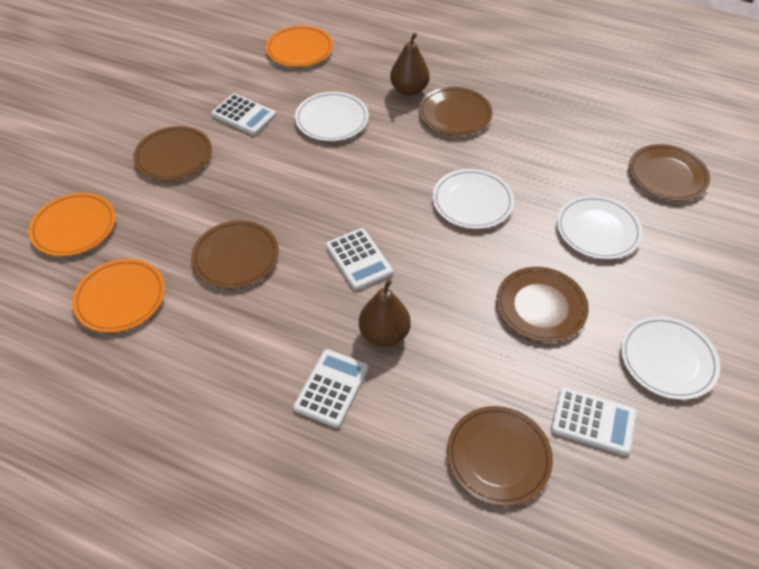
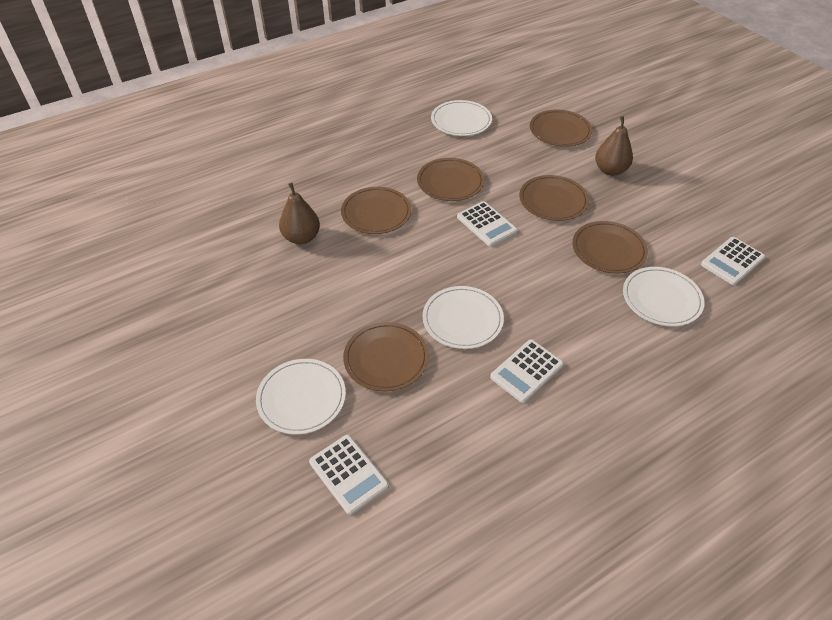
orange plate: 3 -> 0

